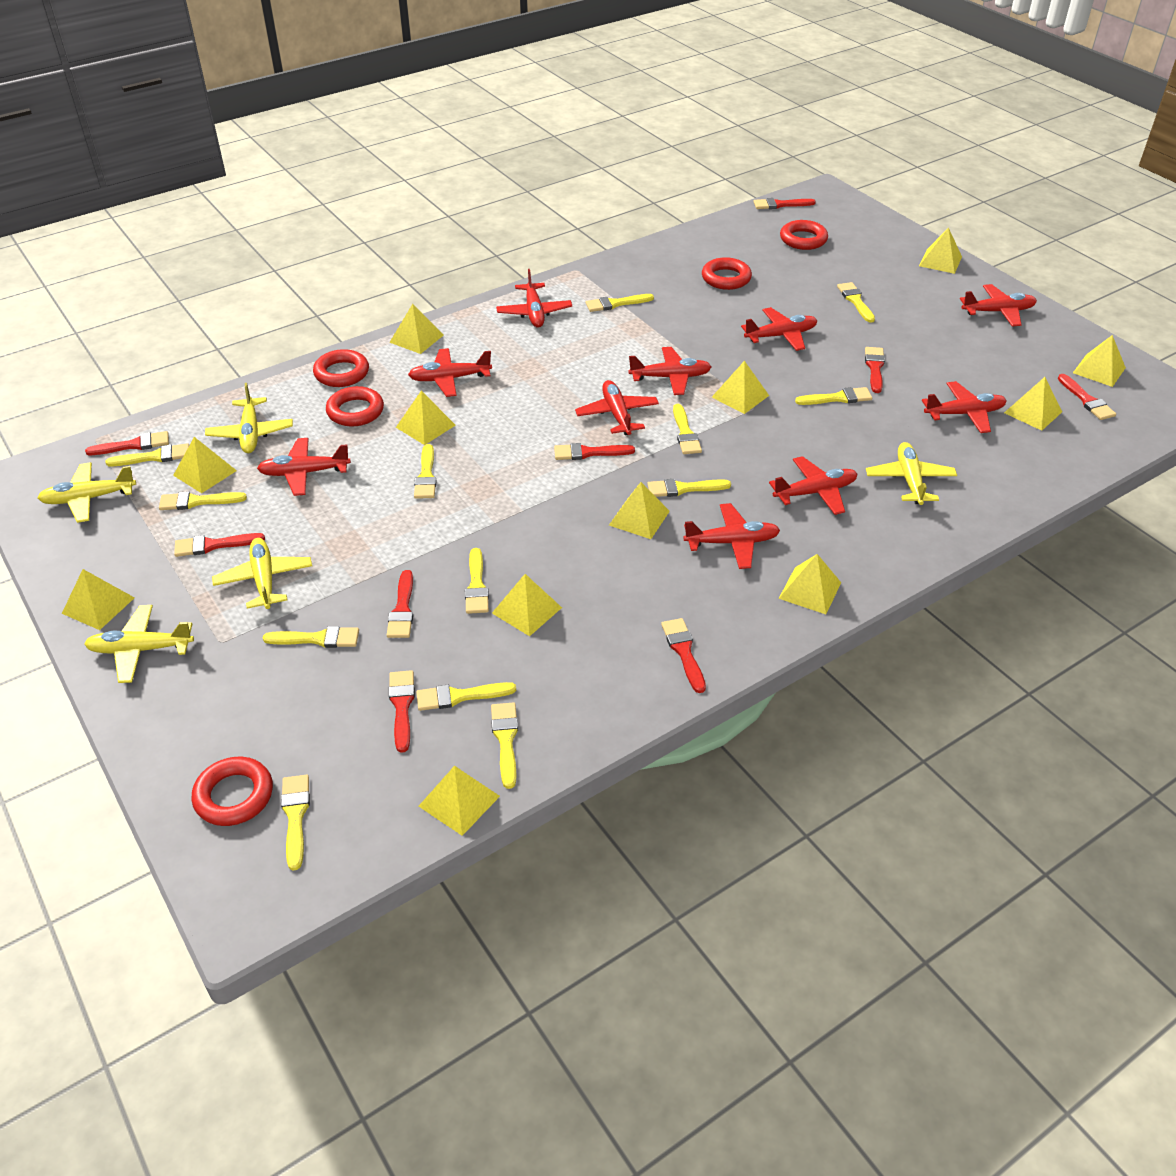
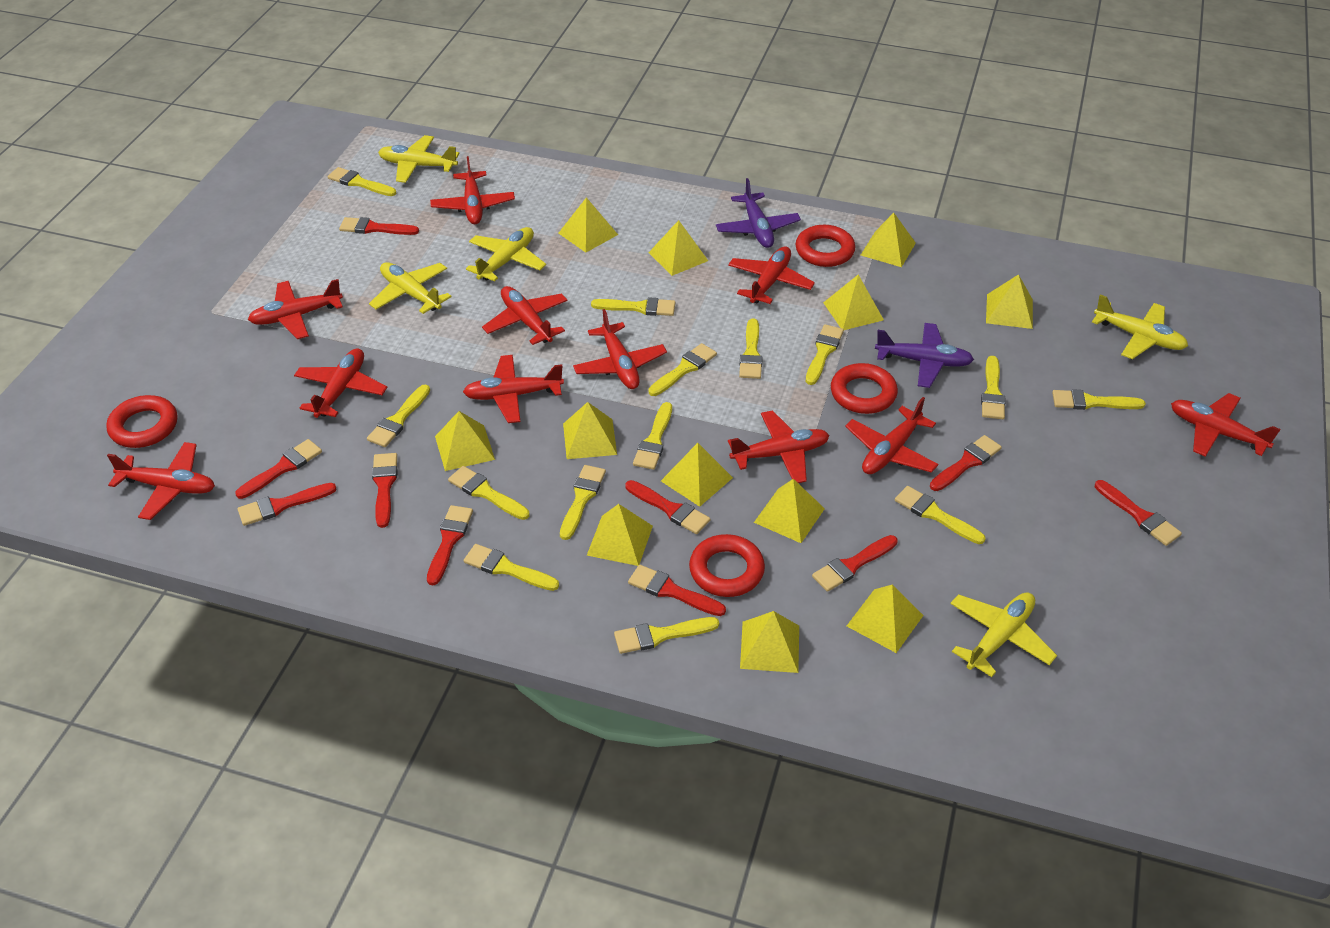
purple plane: 0 -> 2
red brush: 9 -> 10
red plane: 10 -> 11
red ring: 5 -> 4
yellow brush: 13 -> 14

